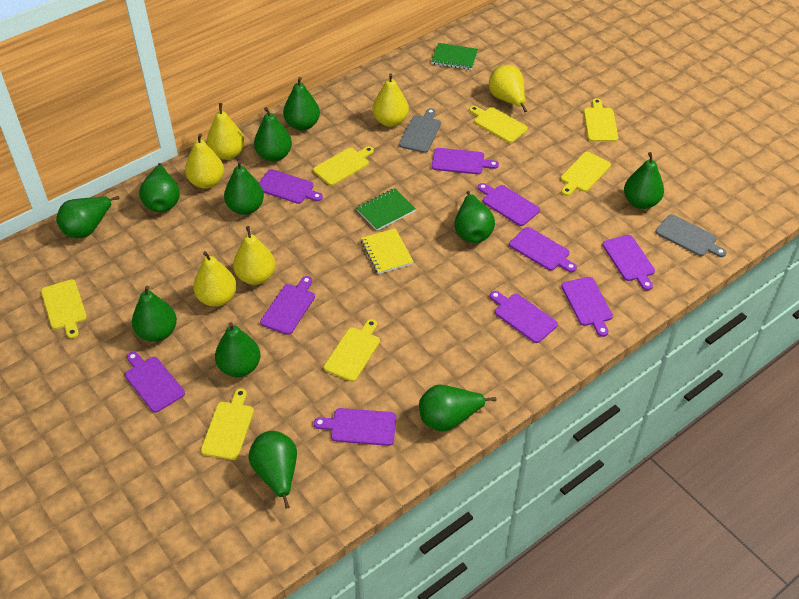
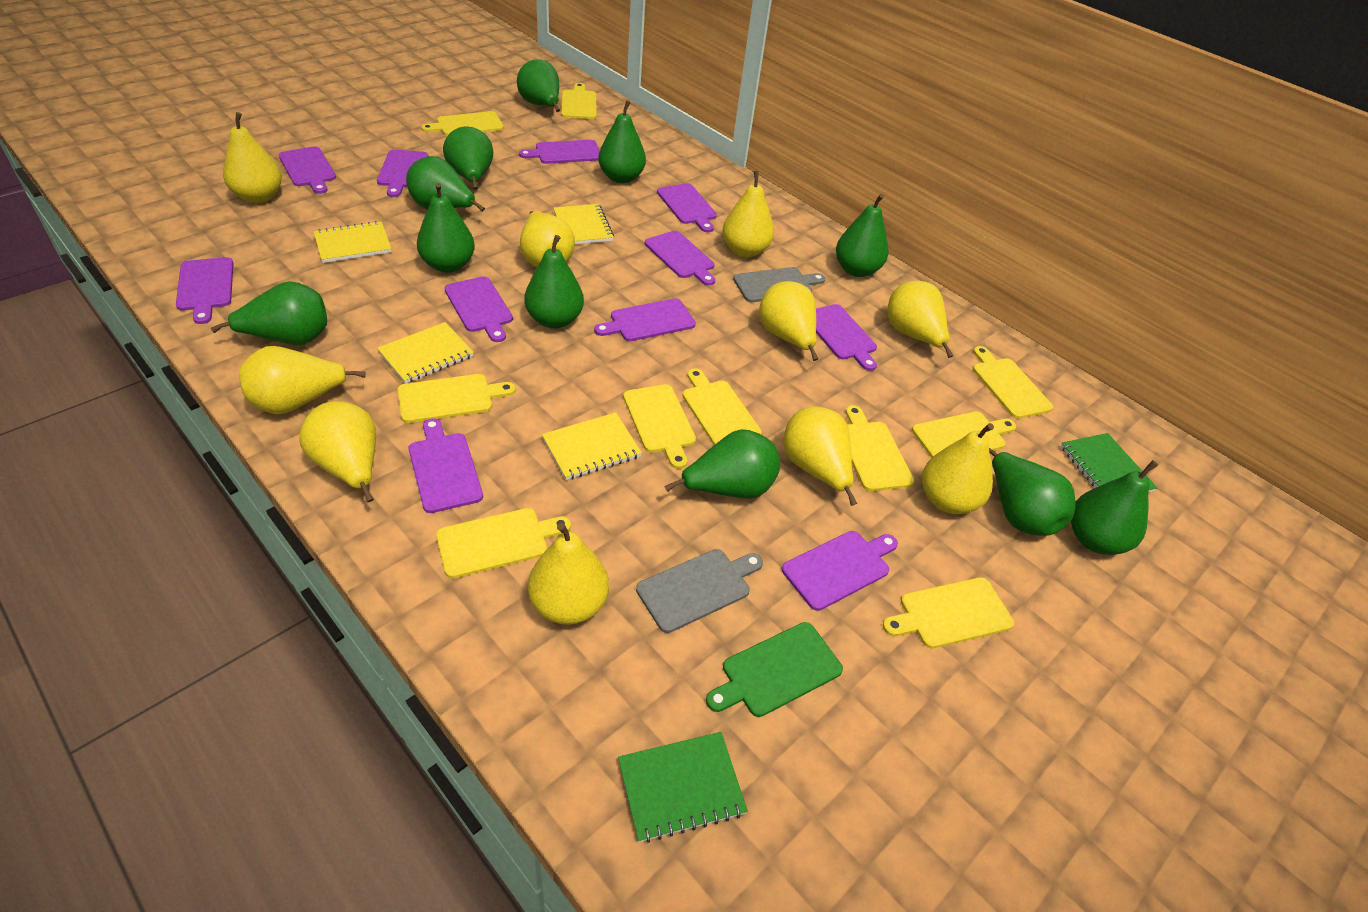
green cutting board: 0 -> 1
purple cutting board: 10 -> 11
yellow cutting board: 7 -> 10
yellow notebook: 1 -> 4
yellow pear: 6 -> 10

